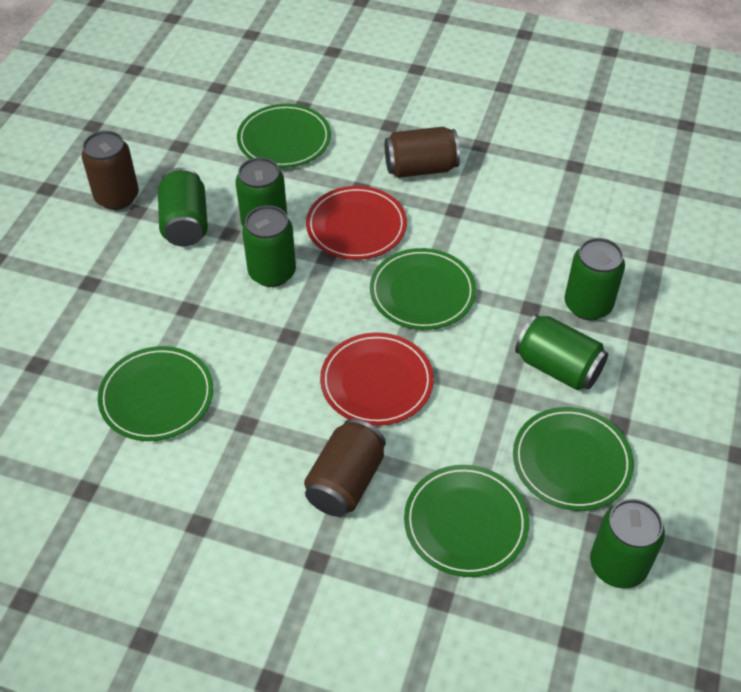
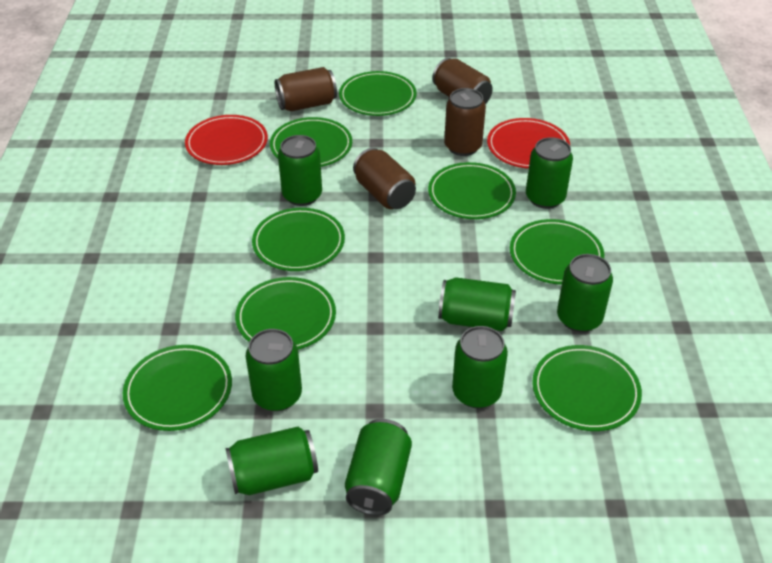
brown can: 3 -> 4
green can: 6 -> 8
green plate: 5 -> 8

